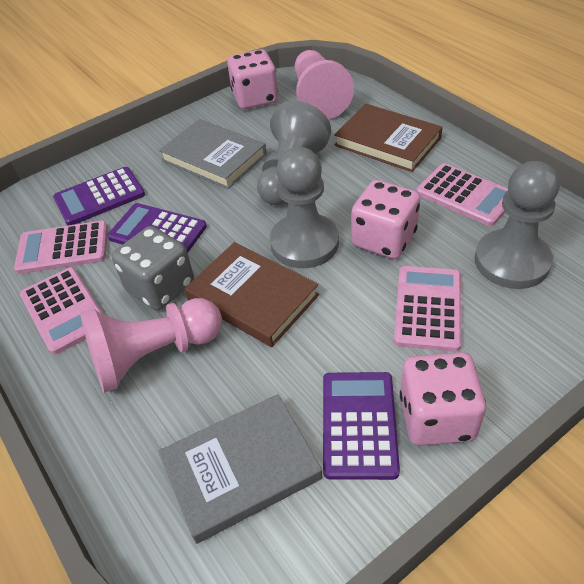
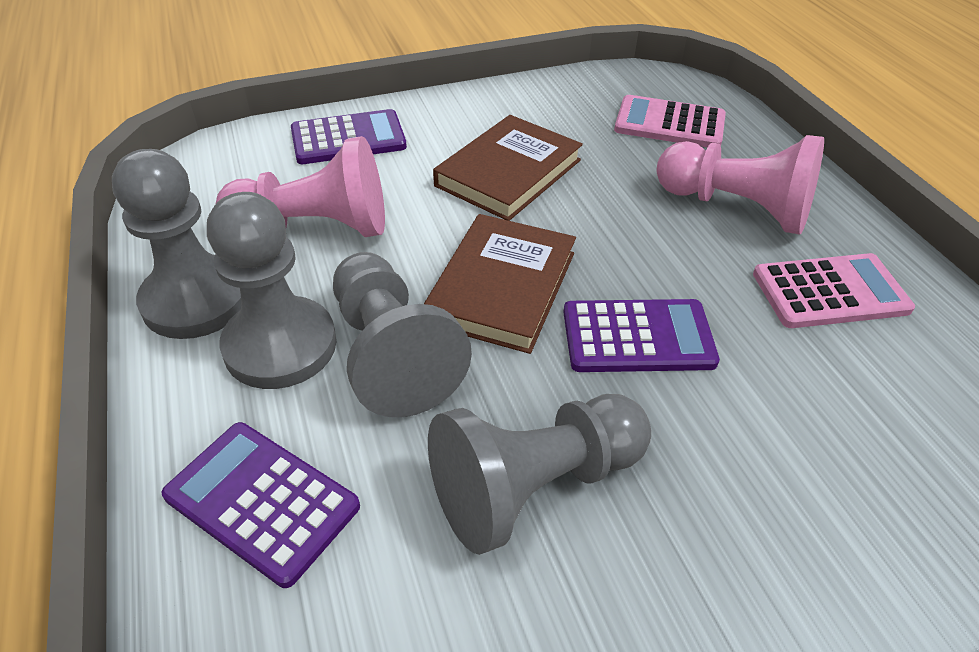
grey book: 2 -> 0
grey dice: 1 -> 0
grey pawn: 3 -> 4
pink calculator: 4 -> 2
pink dice: 3 -> 0

